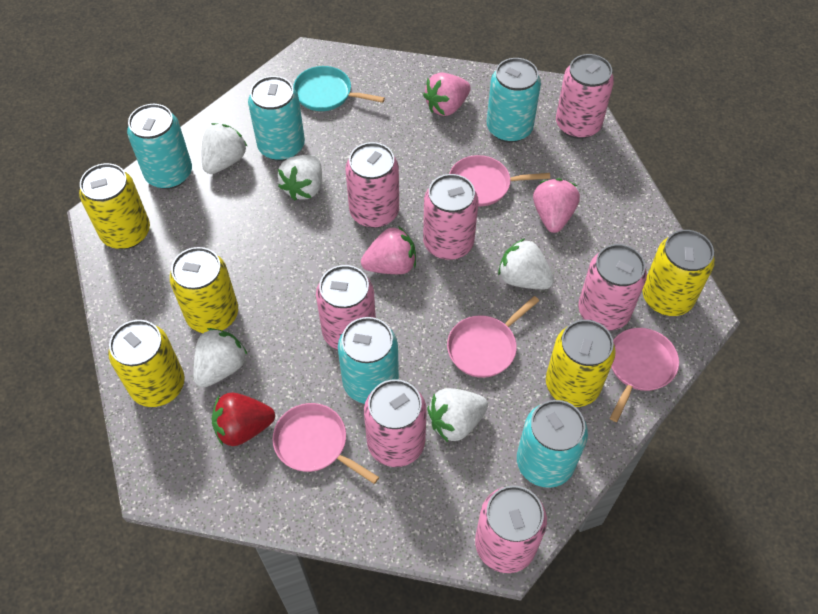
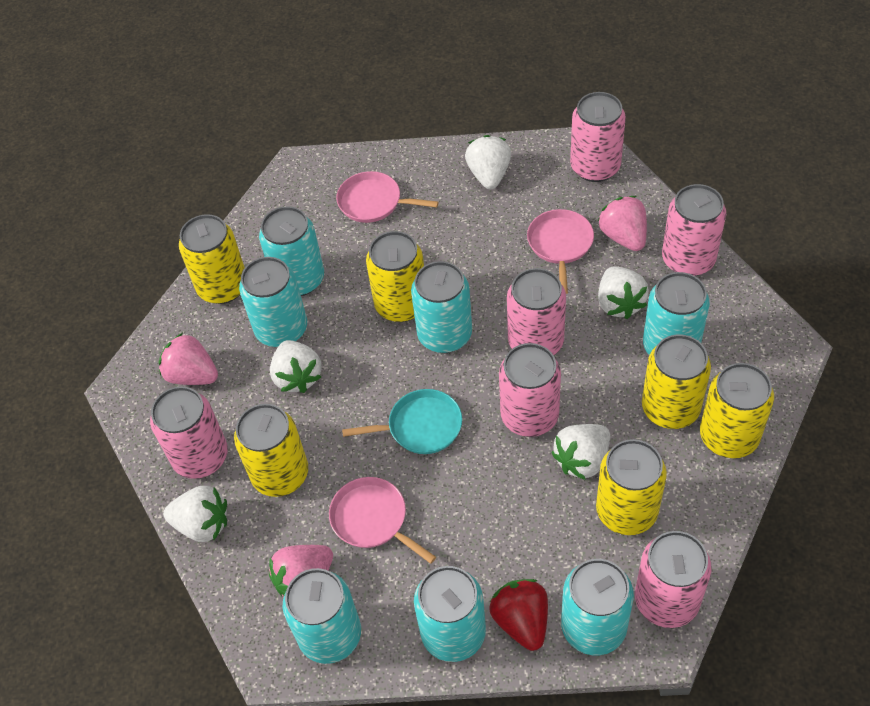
pink can: 7 -> 6
pink pan: 4 -> 3
turquoise can: 5 -> 7
yellow can: 5 -> 6

